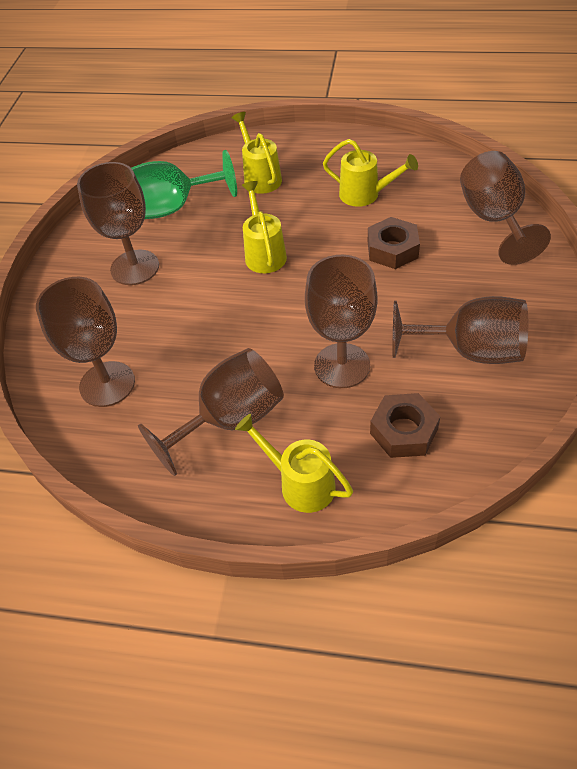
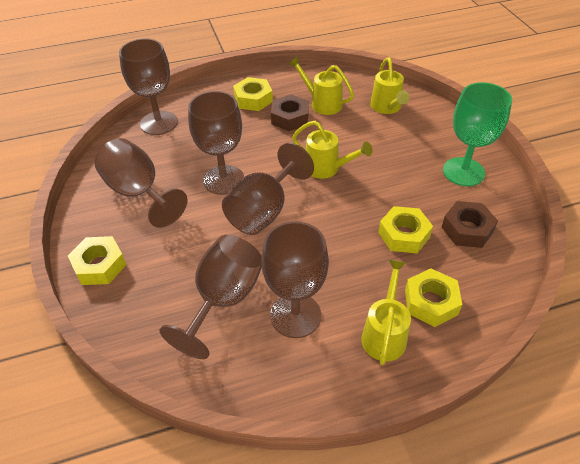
yellow nut: 0 -> 4

